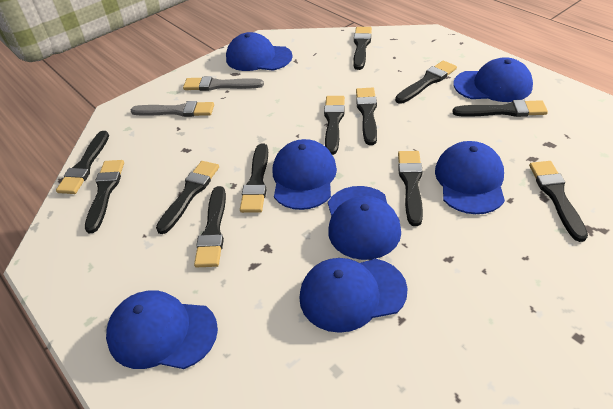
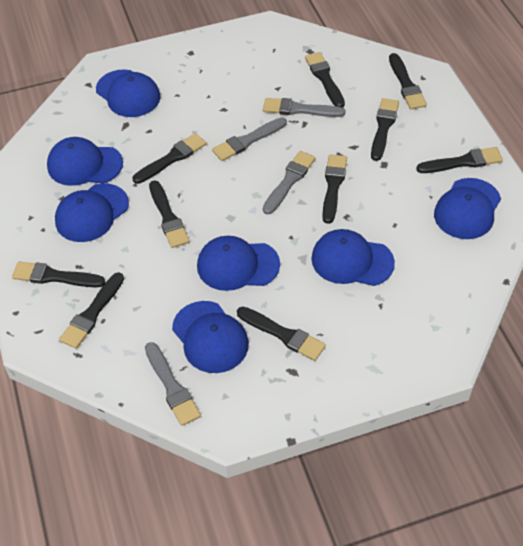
black brush: 12 -> 10
grey brush: 2 -> 4

